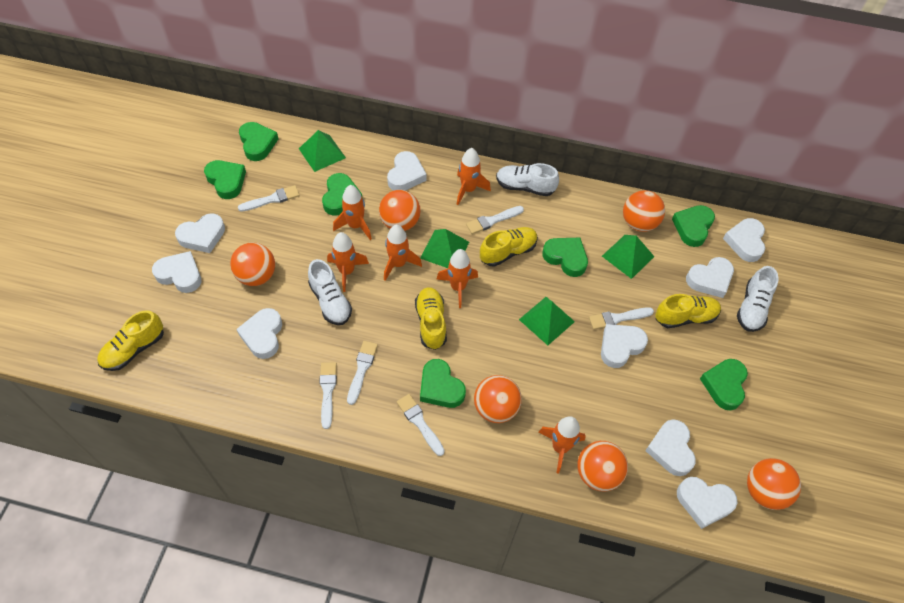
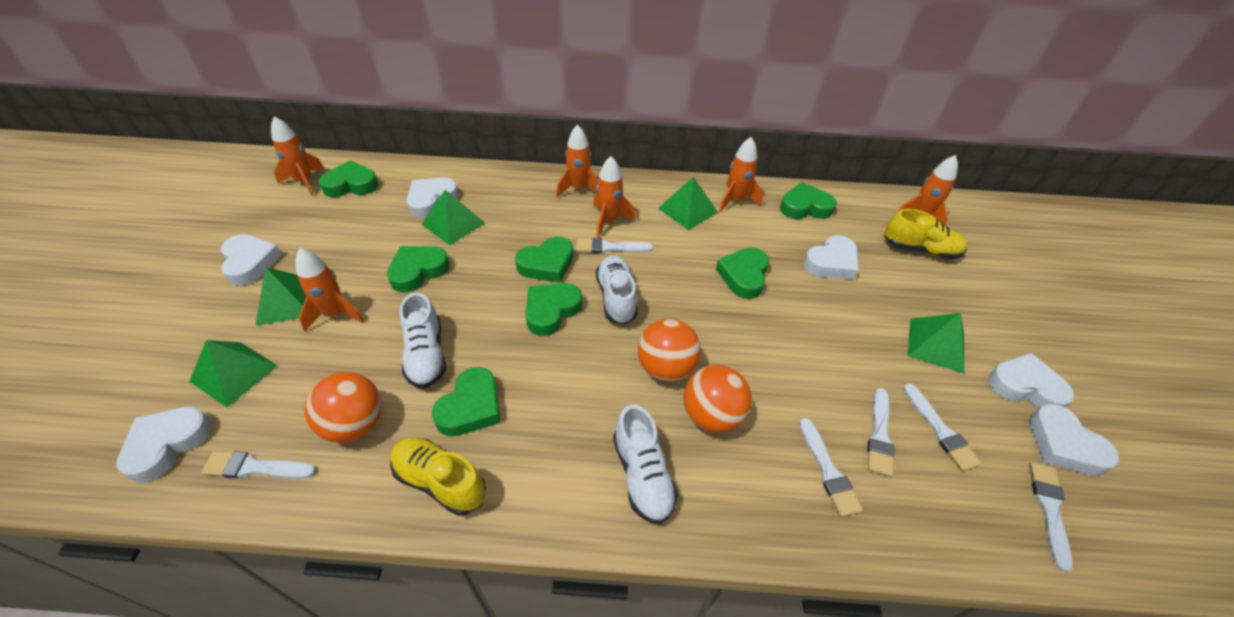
green pyramid: 4 -> 5
orange ball: 6 -> 3
white heart: 9 -> 6
yellow shoe: 4 -> 2

